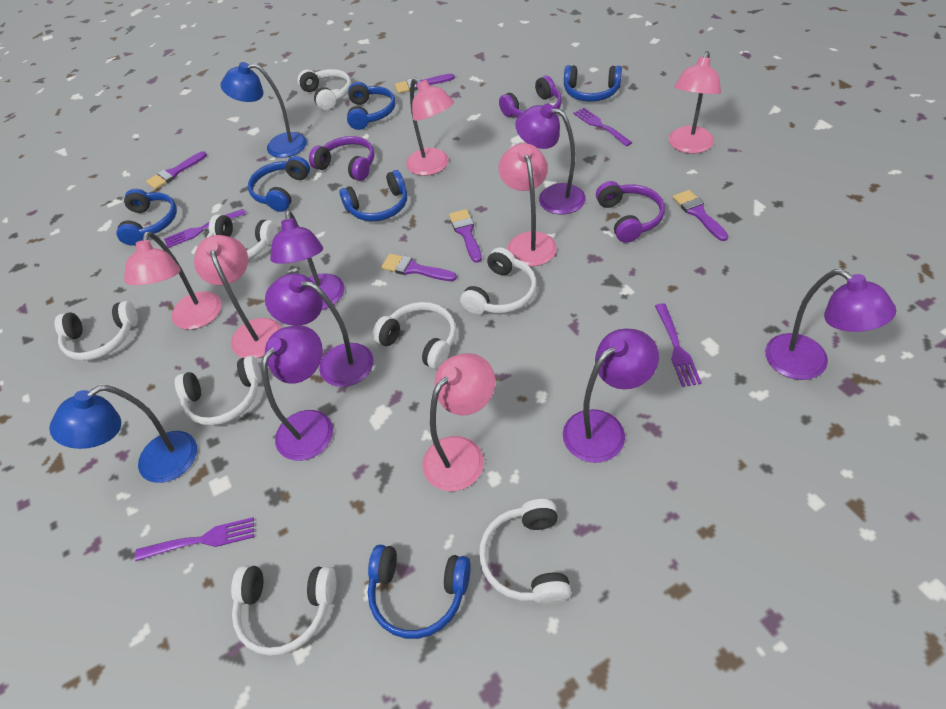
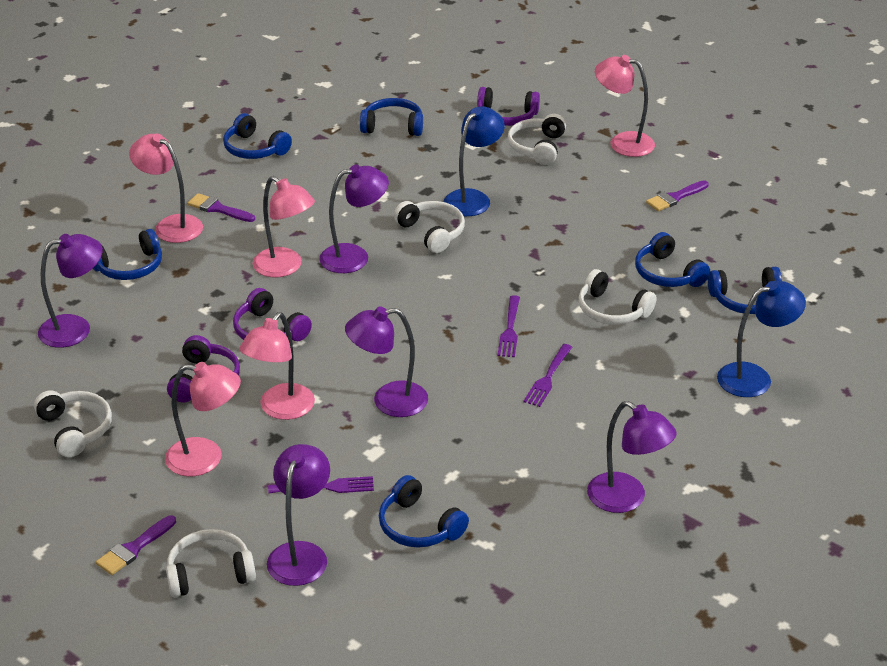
pink lamp: 6 -> 5
purple brush: 5 -> 3
purple fork: 4 -> 3
purple lamp: 6 -> 5
white headphones: 8 -> 5

